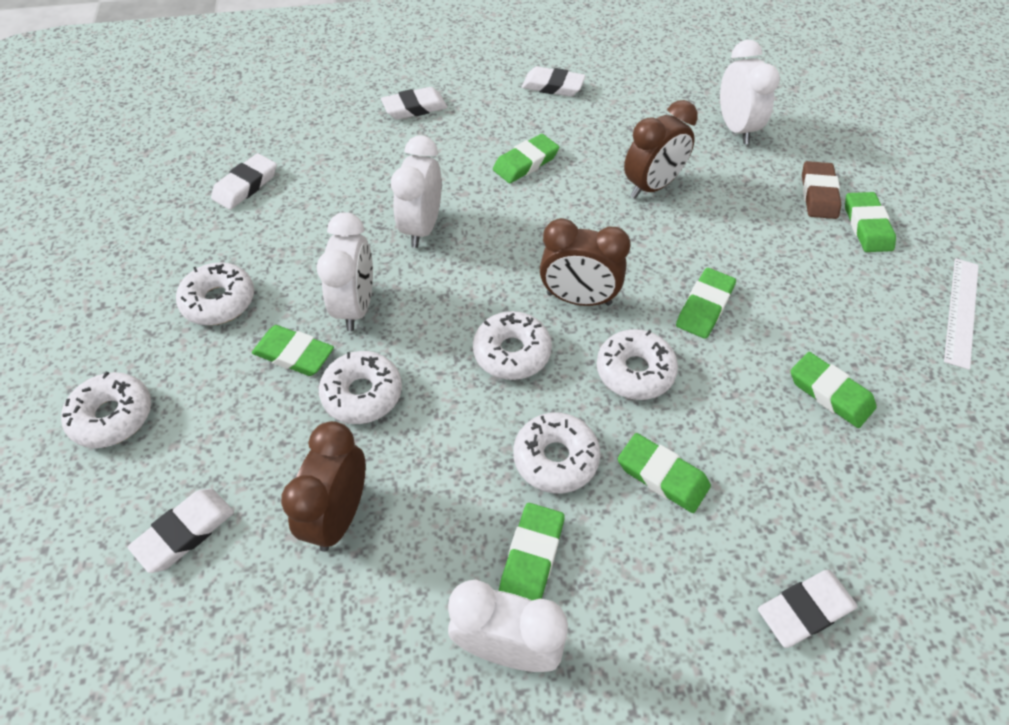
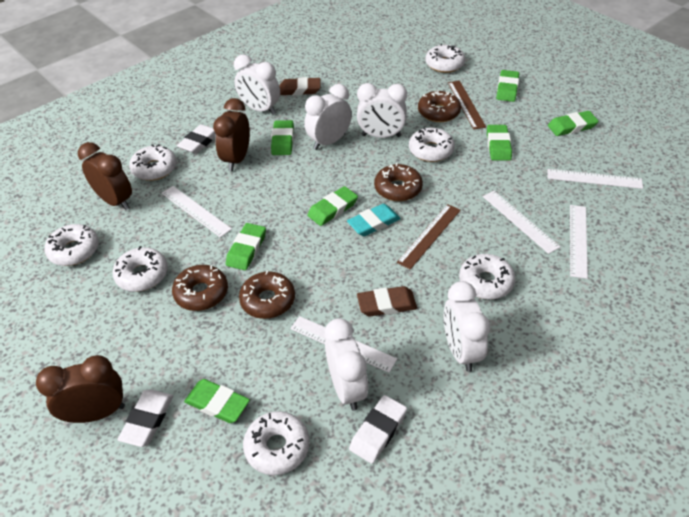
brown donut: 0 -> 4
brown eraser: 1 -> 2
brown ruler: 0 -> 2
turquoise eraser: 0 -> 1
white clock: 4 -> 5
white donut: 6 -> 7
white eraser: 5 -> 3
white ruler: 1 -> 5

